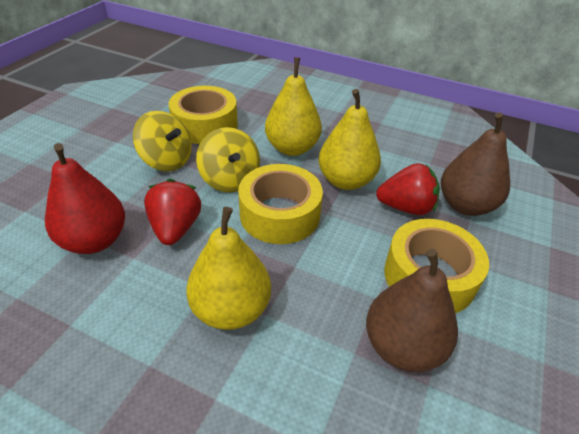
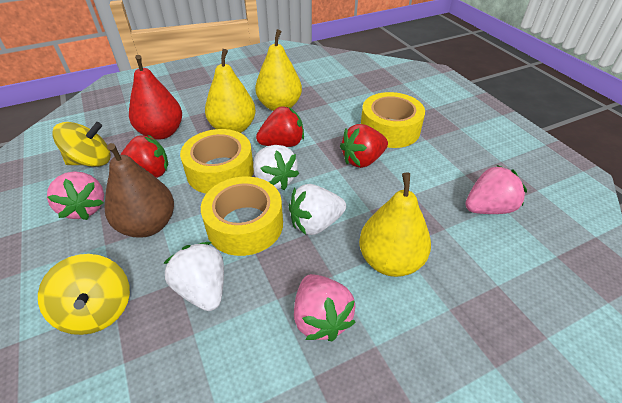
brown pear: 2 -> 1
pink strawberry: 0 -> 3
red strawberry: 2 -> 3
white strawberry: 0 -> 3

